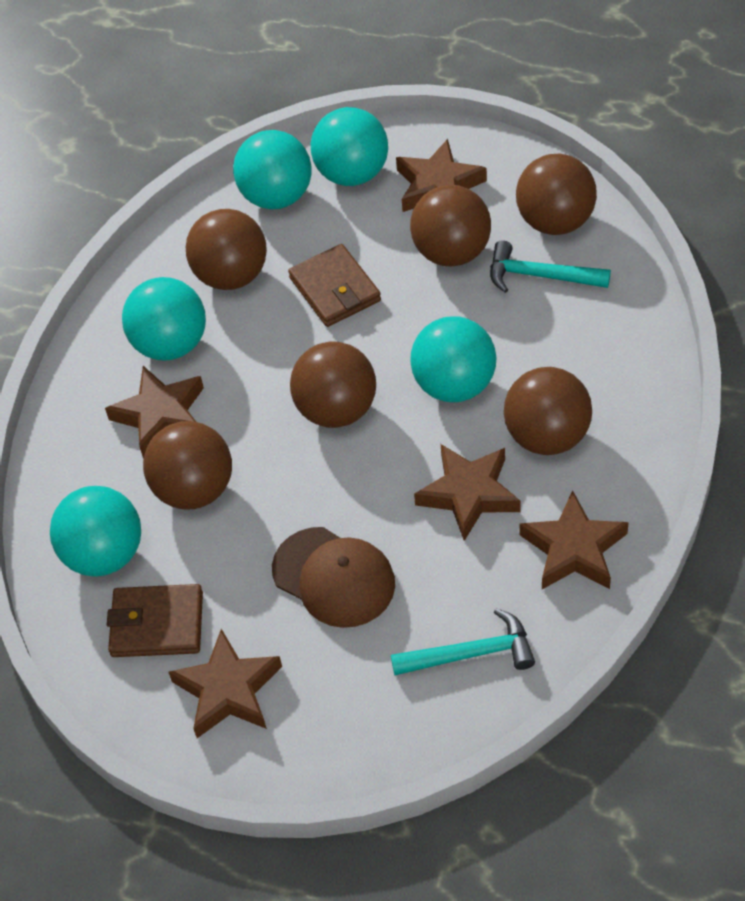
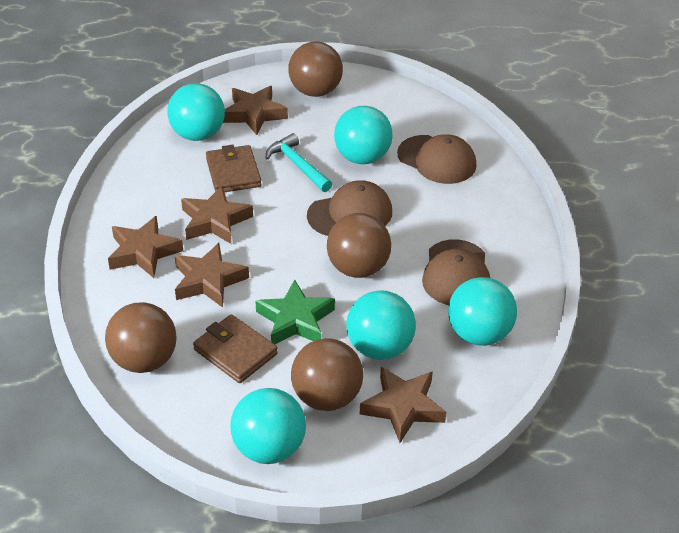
brown ball: 6 -> 4
brown cap: 1 -> 3
green star: 0 -> 1
turquoise hammer: 2 -> 1

